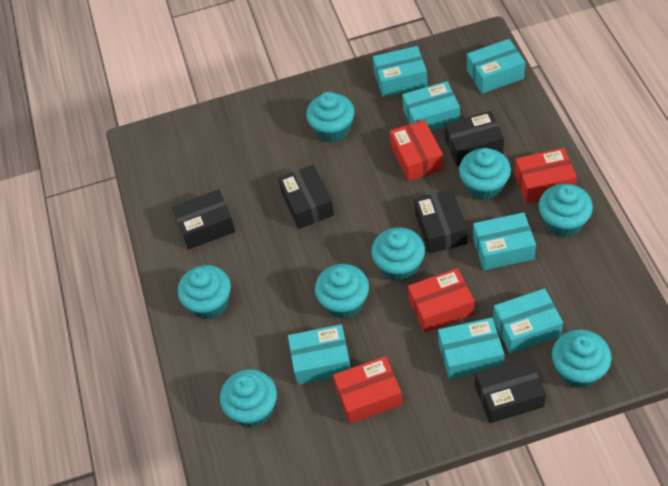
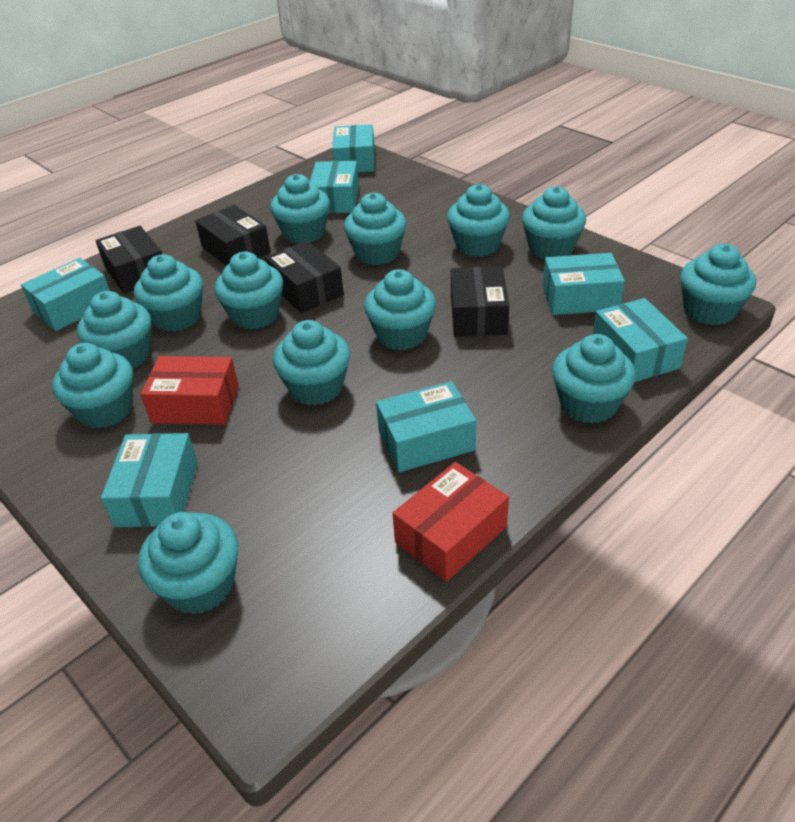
black box: 5 -> 4
red box: 4 -> 2
turquoise cupcake: 8 -> 13

